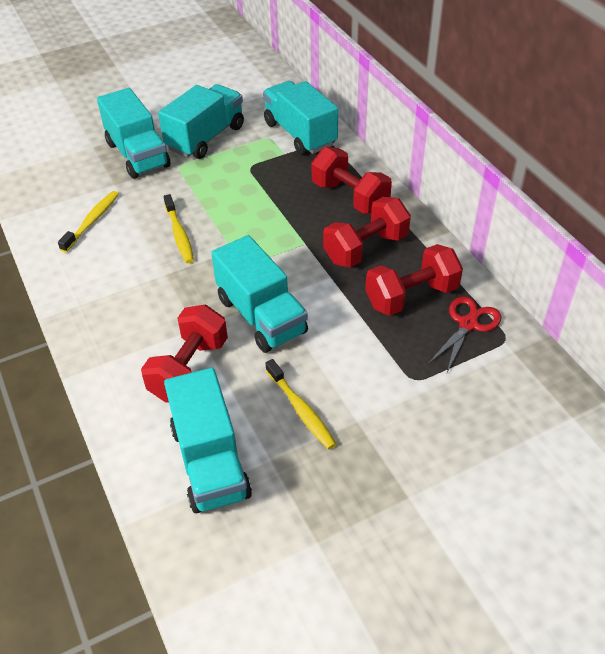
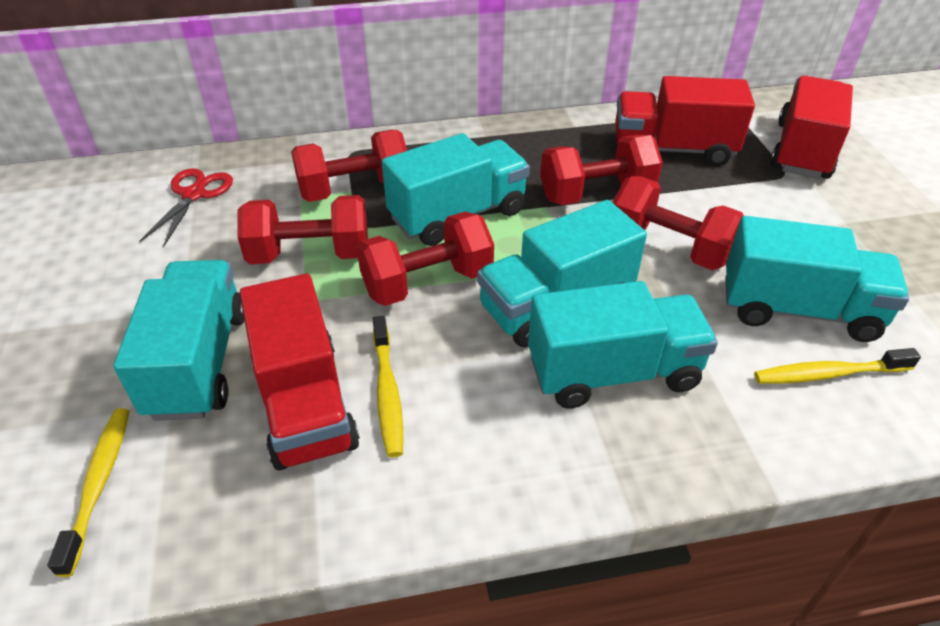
red dumbbell: 4 -> 5
red truck: 0 -> 3

